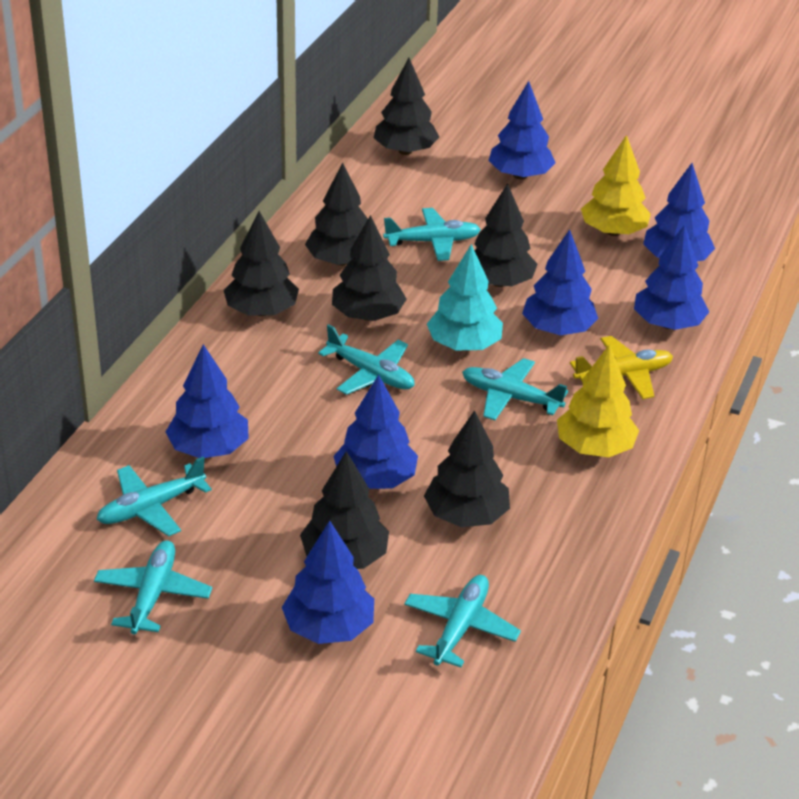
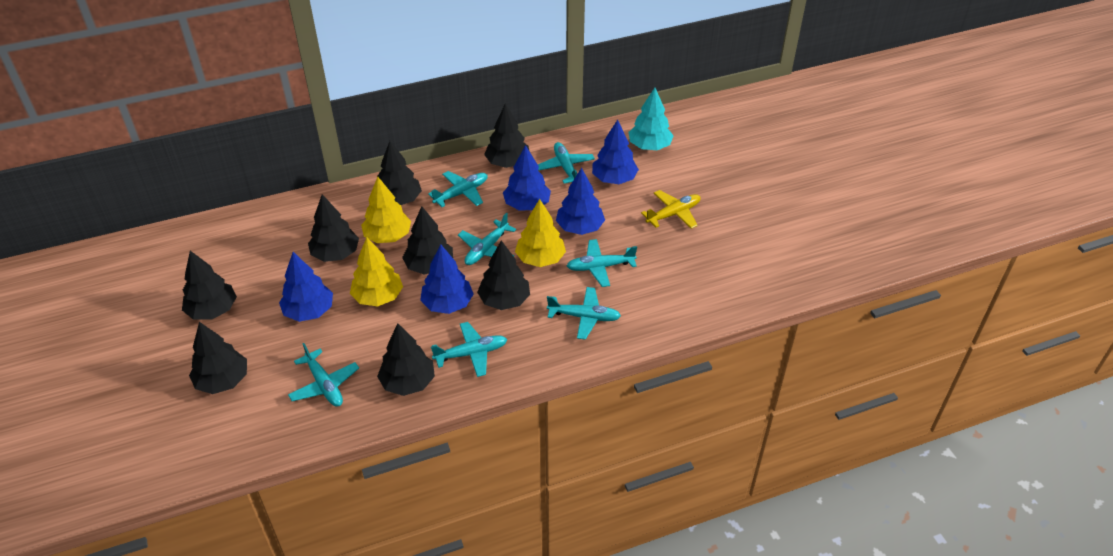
black tree: 7 -> 8
blue tree: 7 -> 5
turquoise plane: 6 -> 7
yellow tree: 2 -> 3

